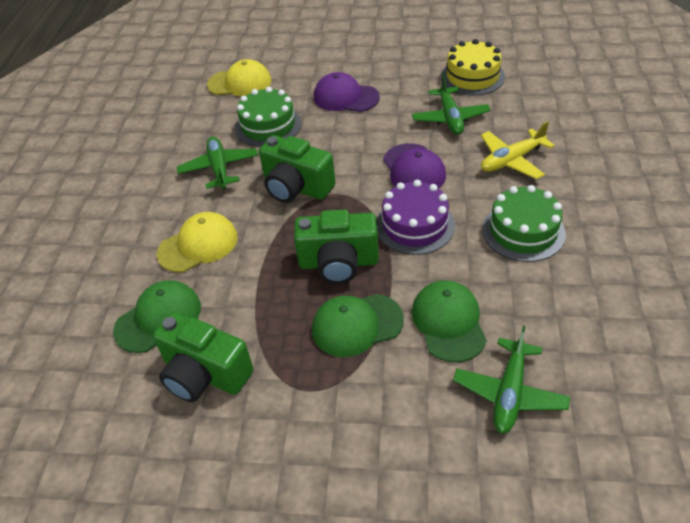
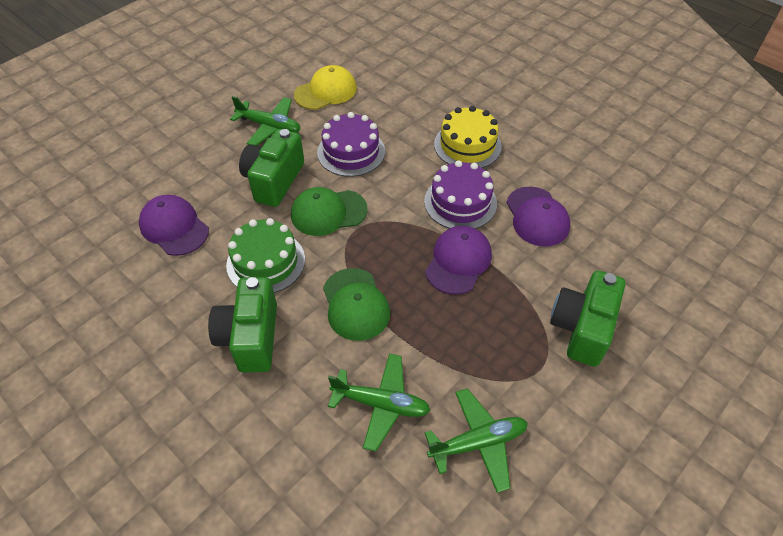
green cake: 2 -> 1
green cap: 3 -> 2
purple cake: 1 -> 2
purple cap: 2 -> 3
yellow cap: 2 -> 1
yellow plane: 1 -> 0

